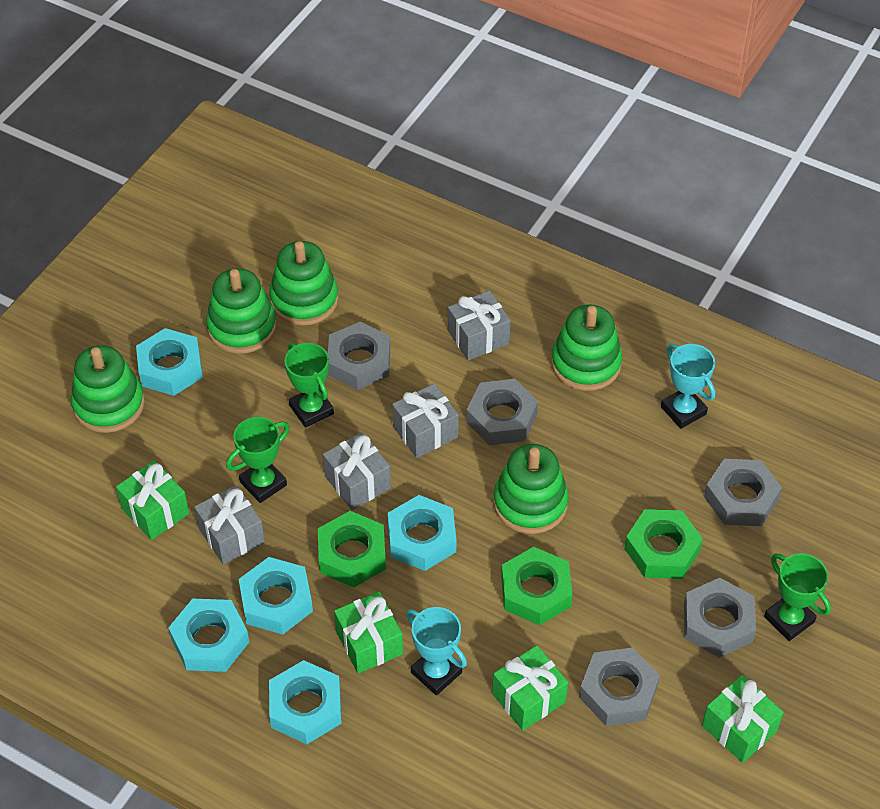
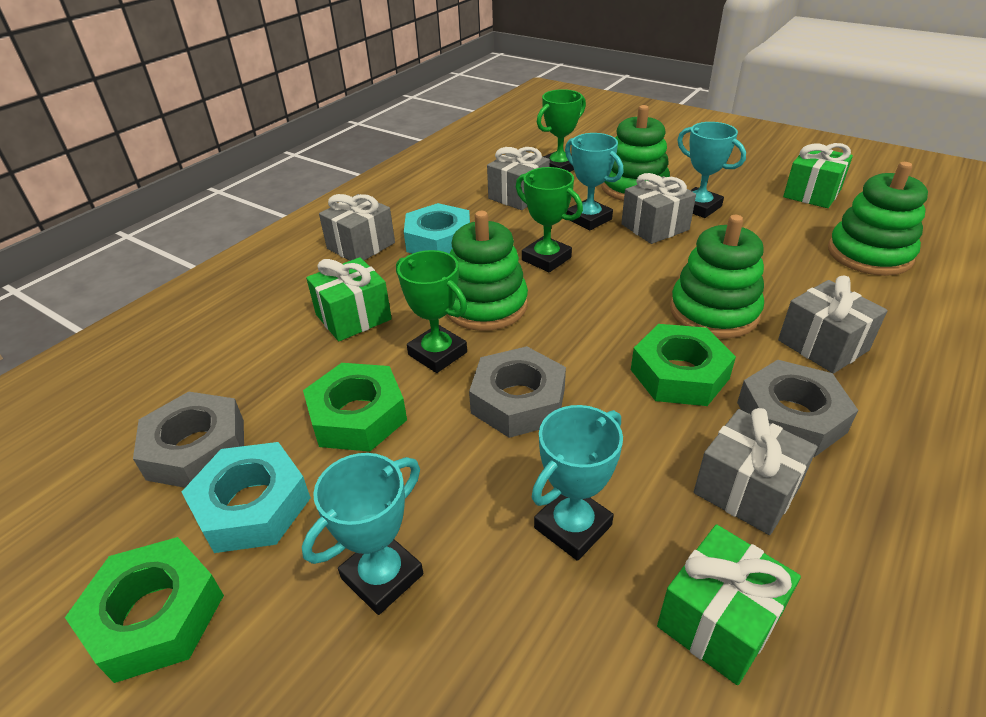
green gift: 4 -> 3
green stacking toy: 5 -> 4
grey gift: 4 -> 5
grey nut: 5 -> 3
turquoise nut: 5 -> 2
turquoise trophy: 2 -> 4

